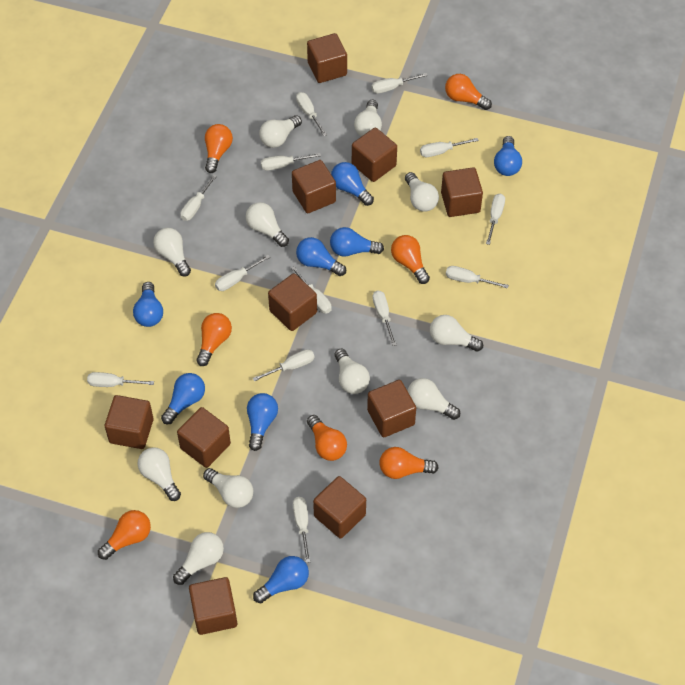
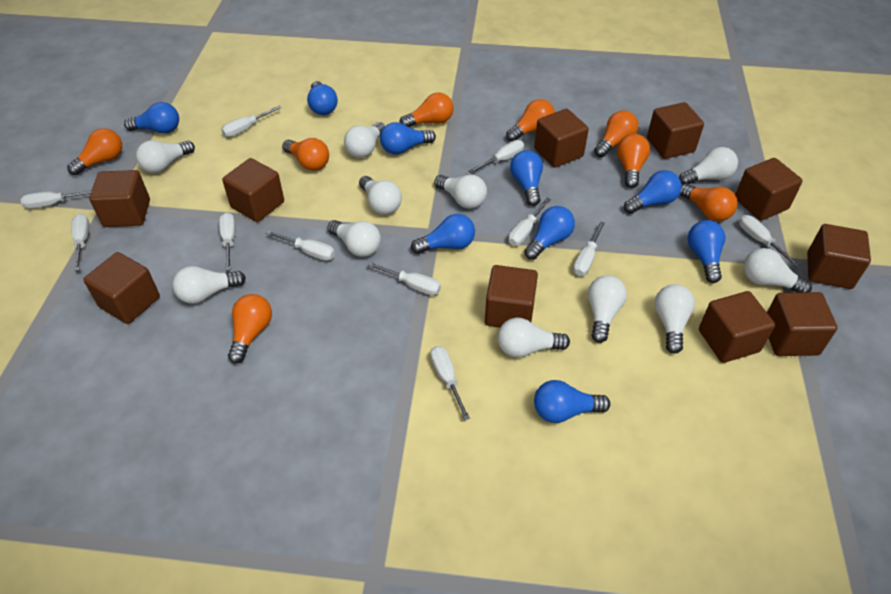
blue light bulb: 8 -> 9
orange light bulb: 7 -> 8
white screwdriver: 13 -> 11

